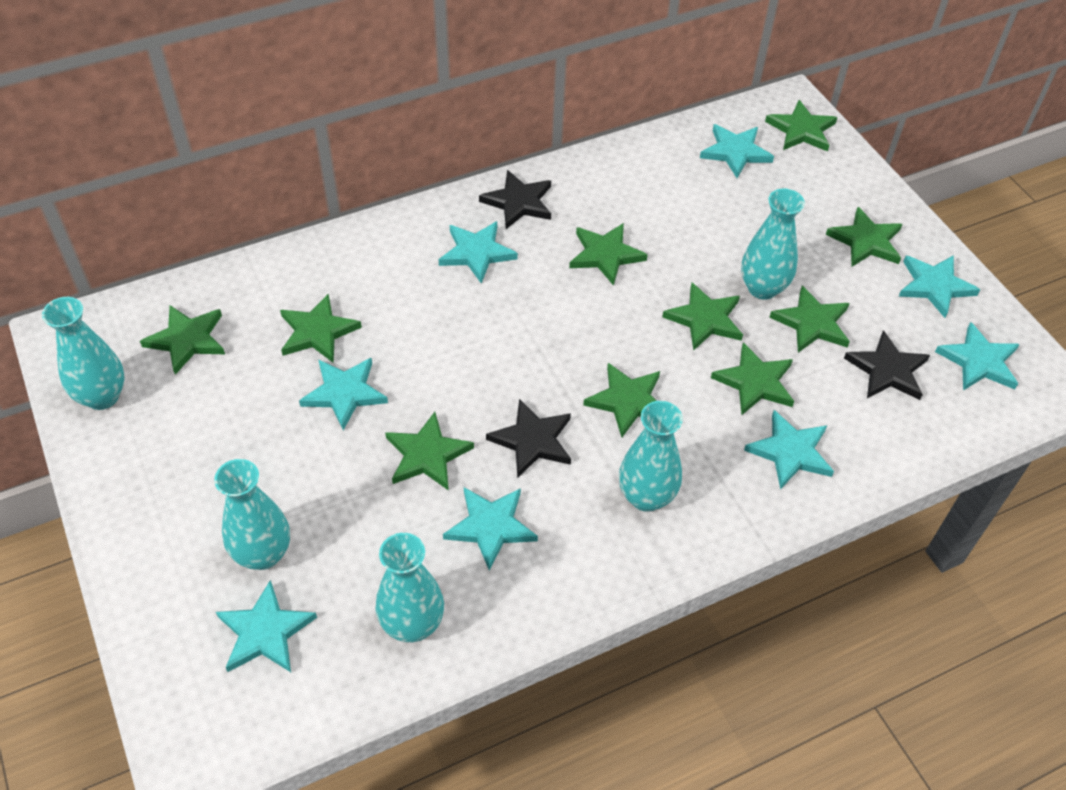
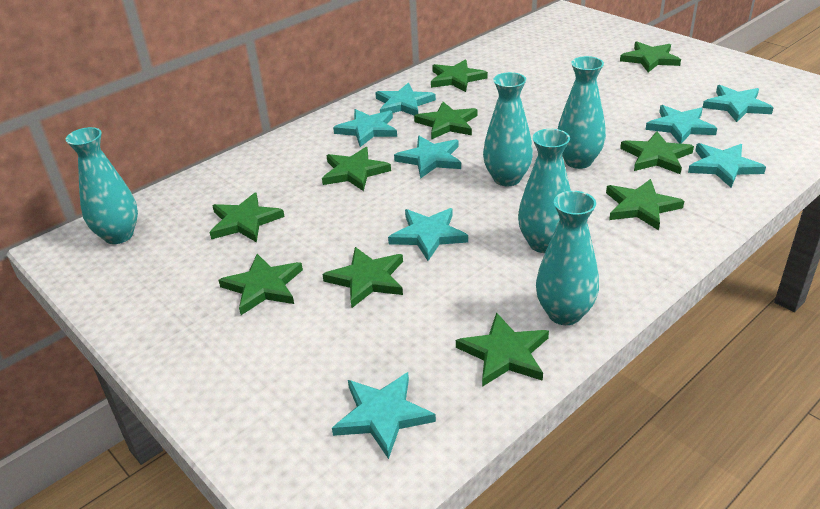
black star: 3 -> 0

